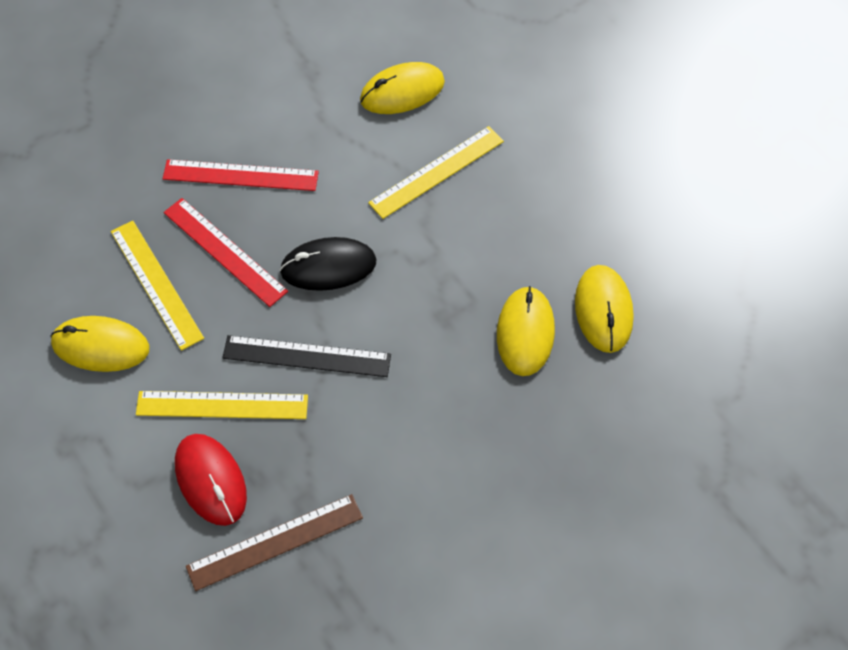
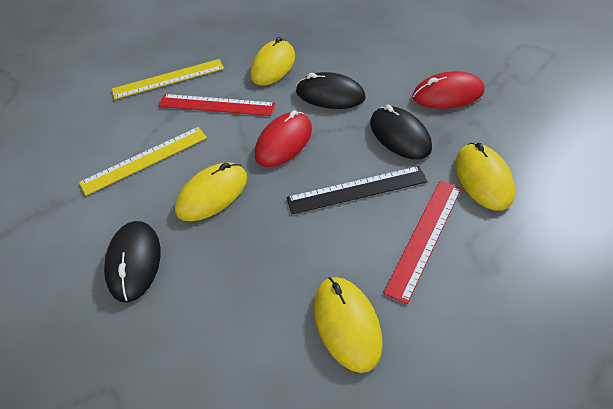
black mouse: 1 -> 3
brown ruler: 1 -> 0
red mouse: 1 -> 2
yellow ruler: 3 -> 2

